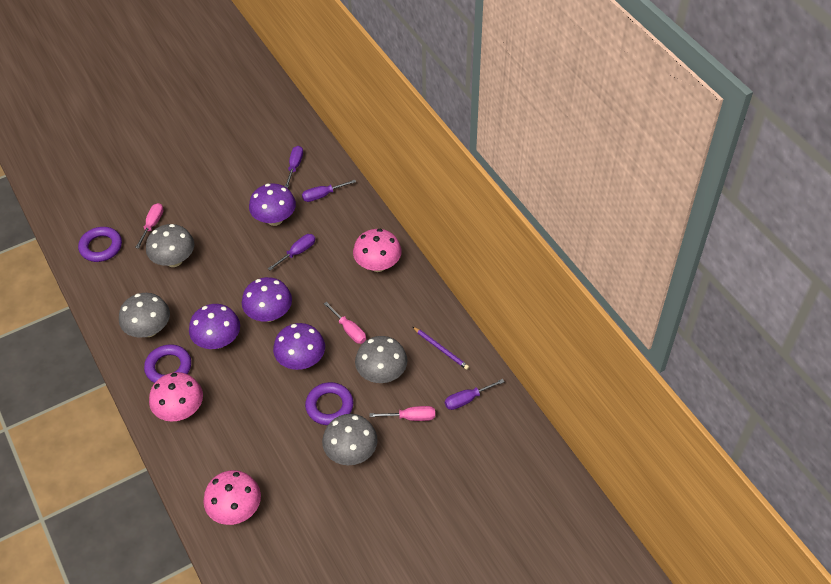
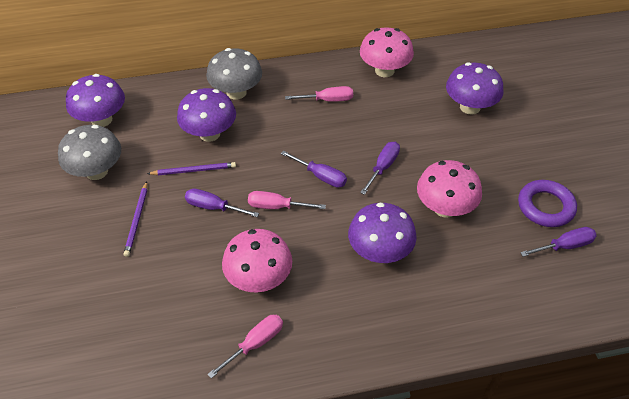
grey mushroom: 4 -> 2
purple pencil: 1 -> 2
purple ring: 3 -> 1

